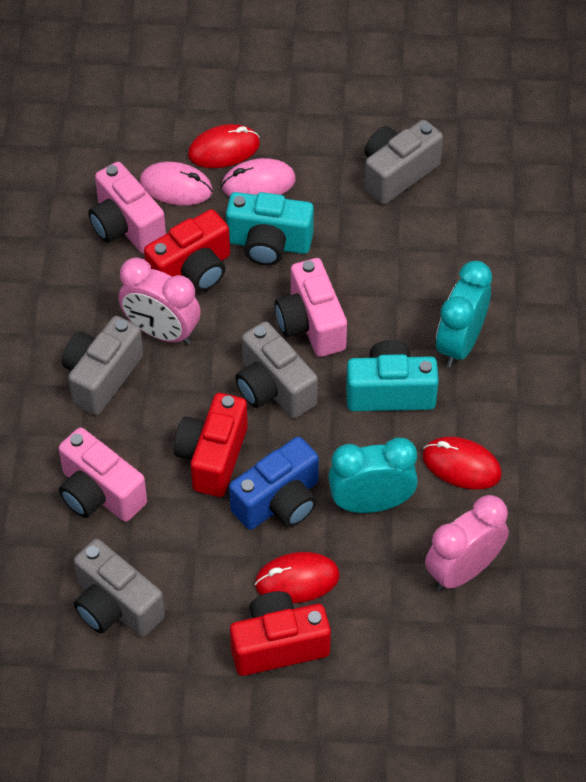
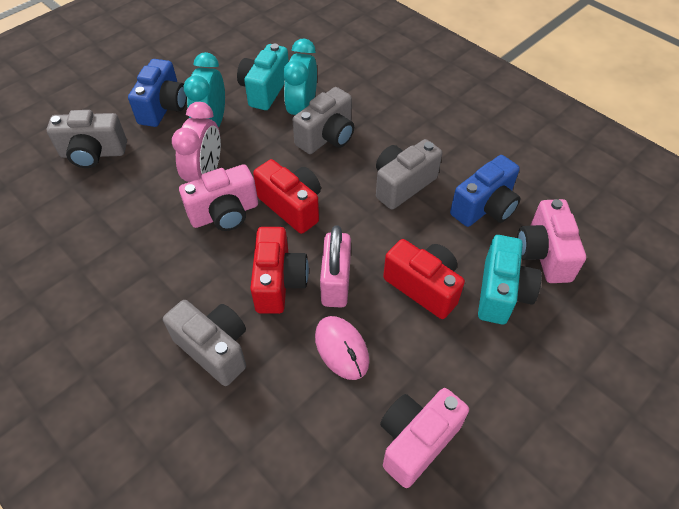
blue camera: 1 -> 2
pink clock: 2 -> 1
pink mouse: 2 -> 1
pink padlock: 0 -> 1
red mouse: 3 -> 0

